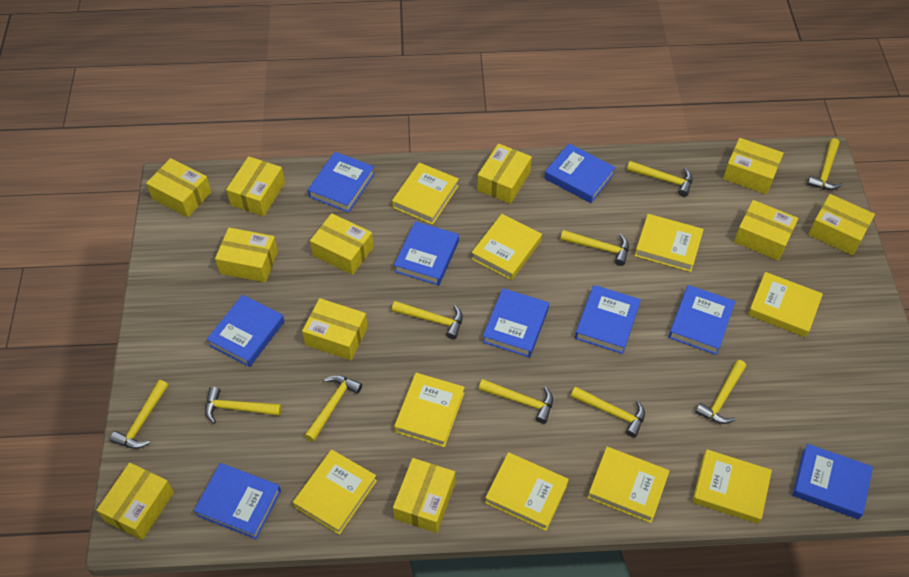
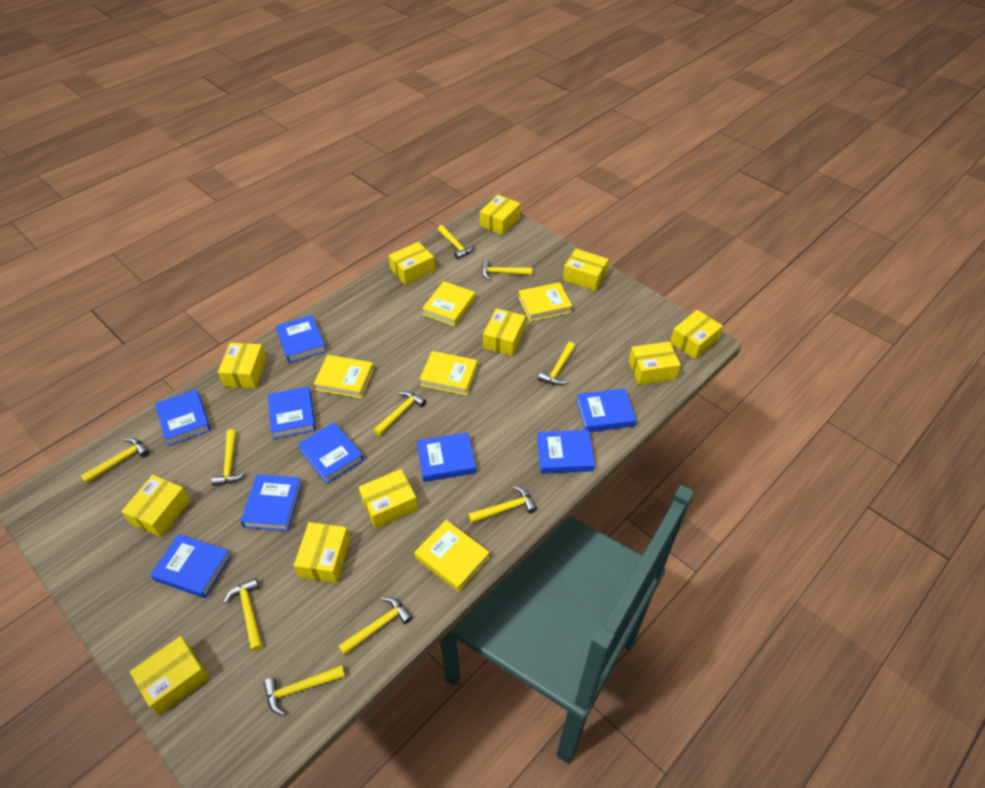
yellow book: 9 -> 5

